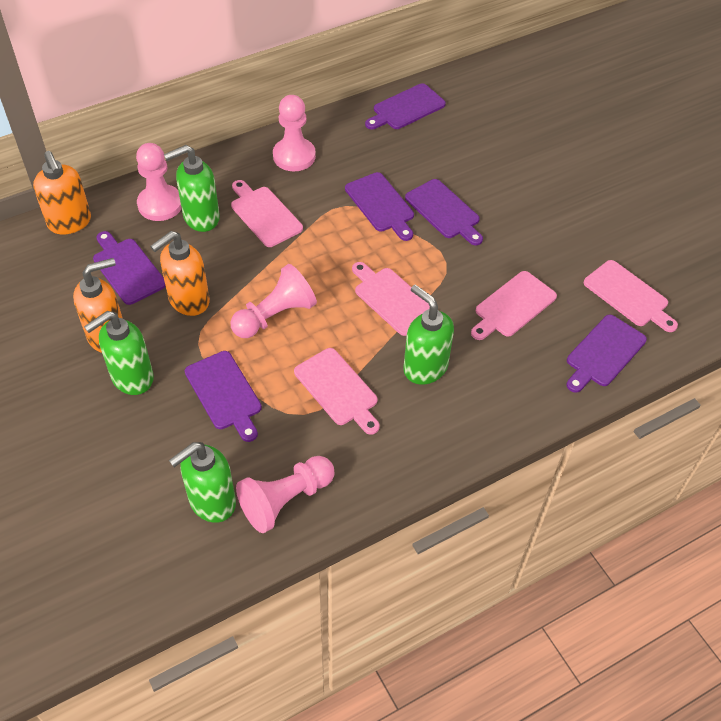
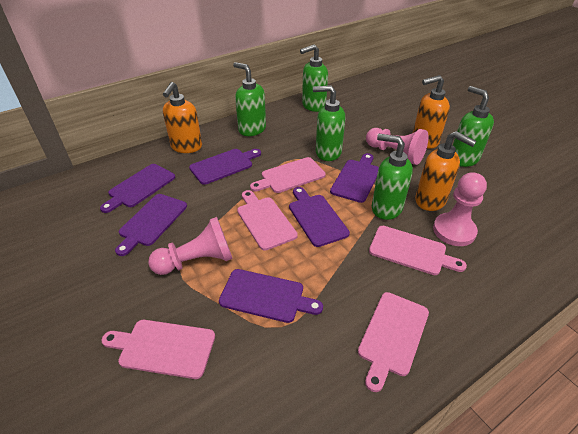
green soap dispenser: 4 -> 5
pink pawn: 4 -> 3

